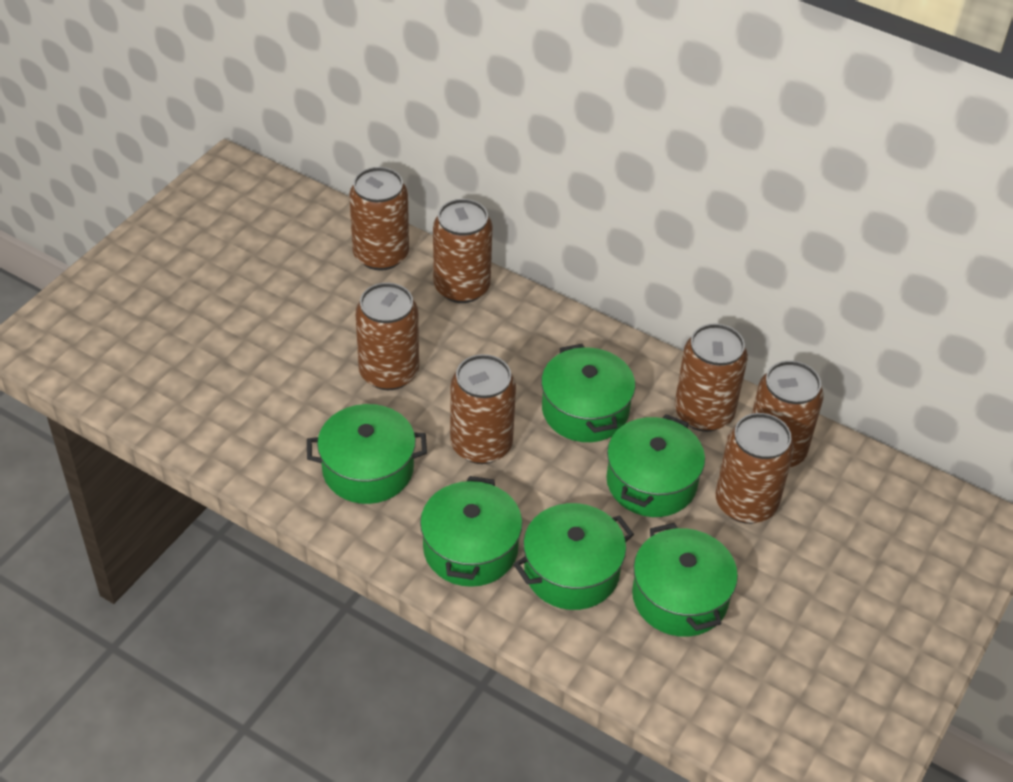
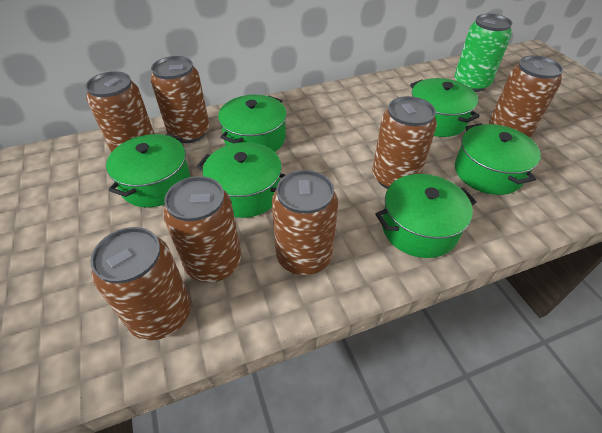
green can: 0 -> 1

